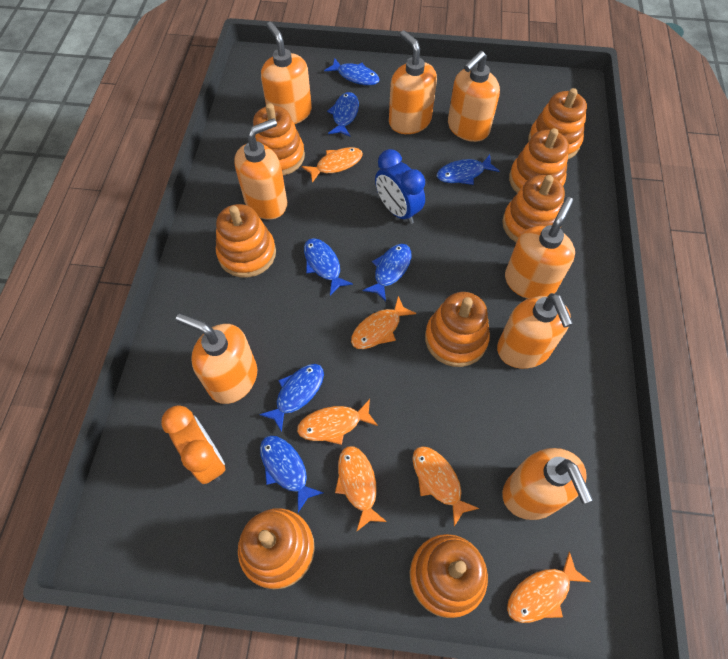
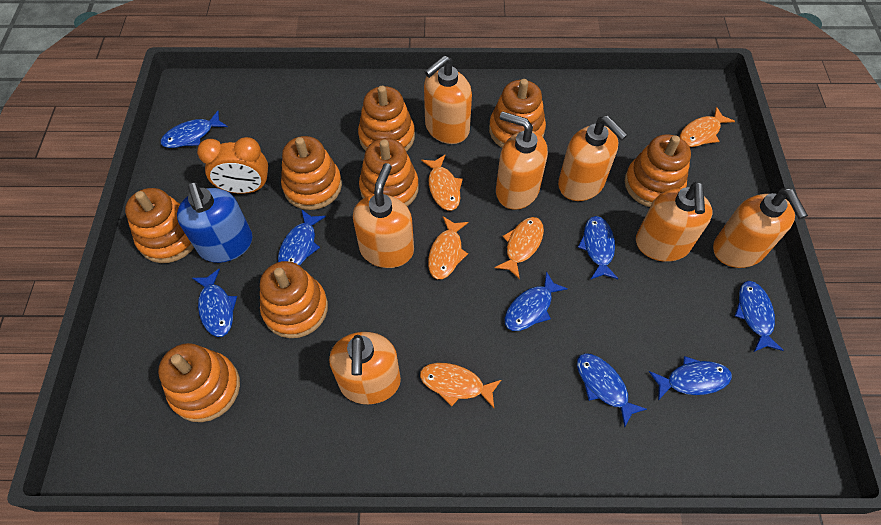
blue clock: 1 -> 0
blue fish: 7 -> 8
blue soap dispenser: 0 -> 1
orange fish: 6 -> 5
orange soap dispenser: 8 -> 7

